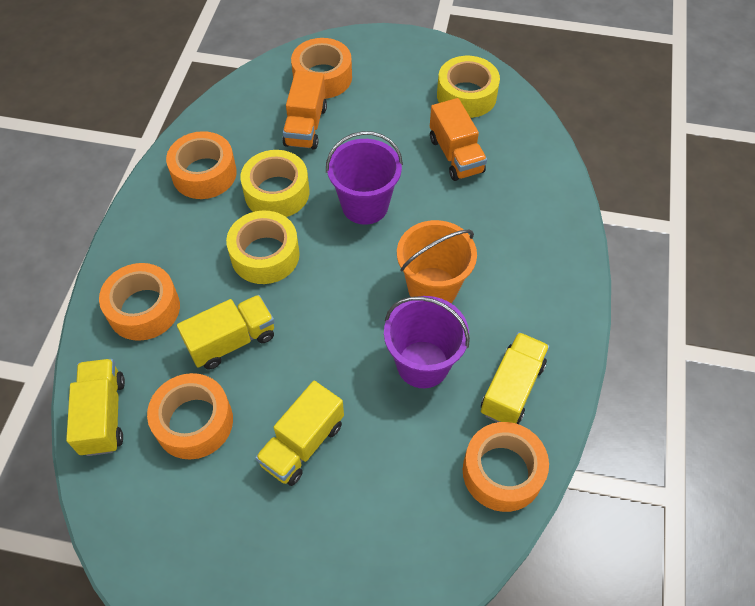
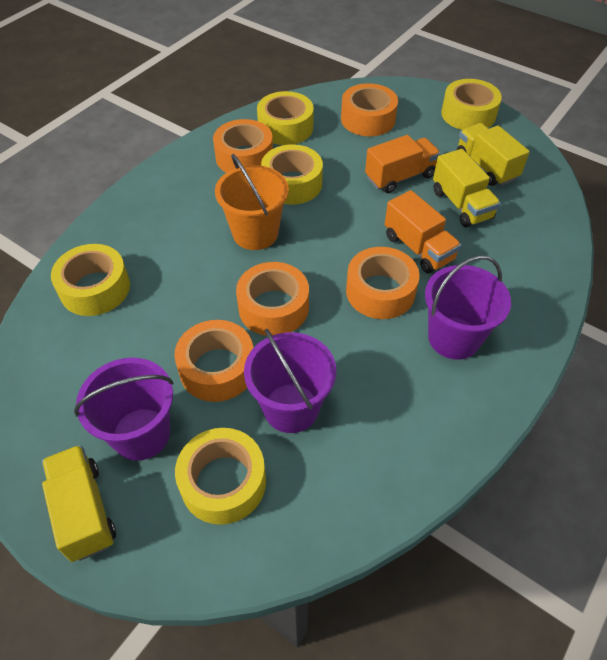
purple bucket: 2 -> 3
yellow tape: 3 -> 5
yellow truck: 4 -> 3

